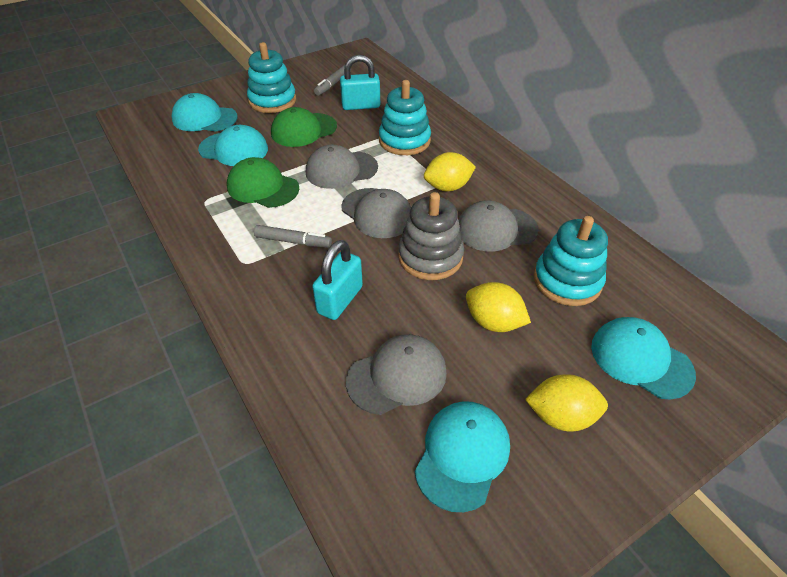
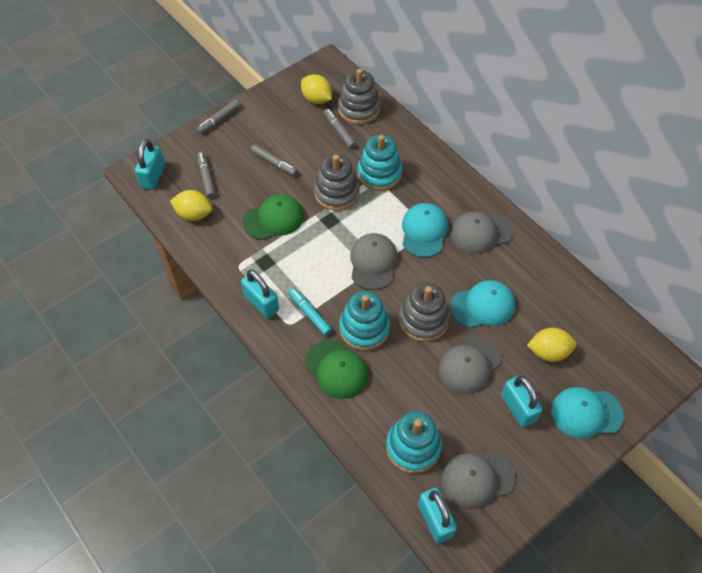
grey marker: 2 -> 4
grey stacking toy: 1 -> 3
turquoise cap: 4 -> 3
turquoise marker: 0 -> 1
turquoise padlock: 2 -> 4

